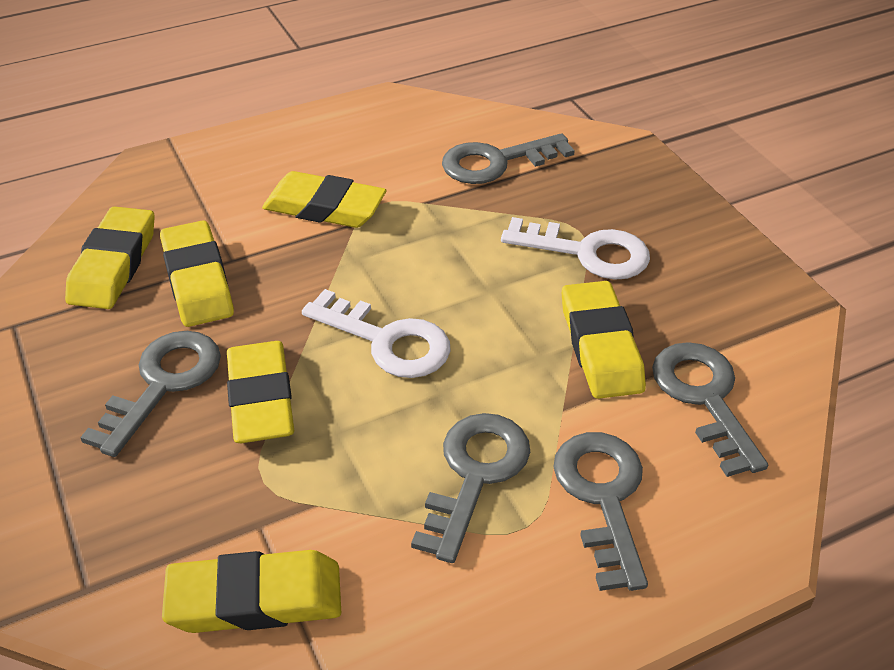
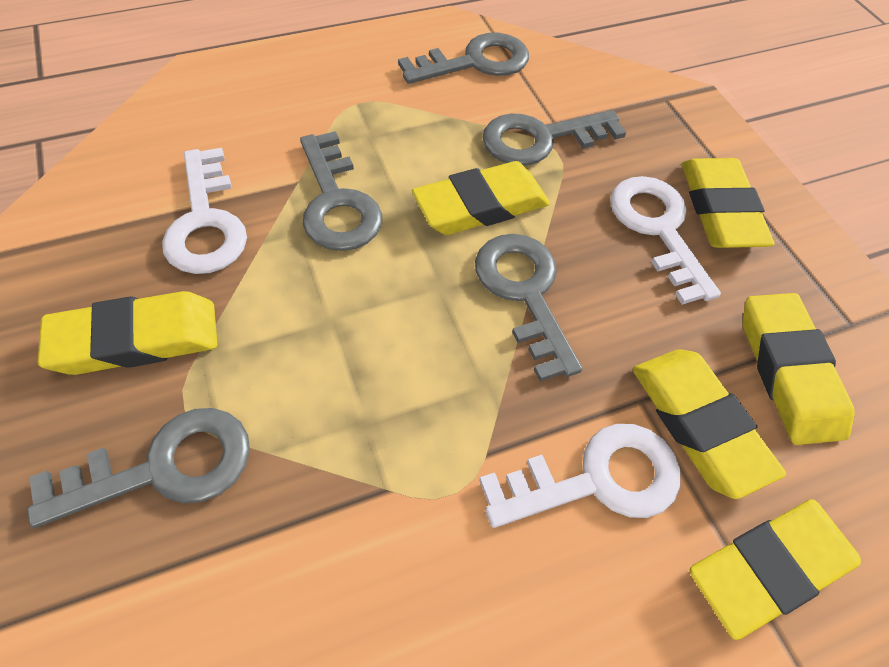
white key: 2 -> 3

